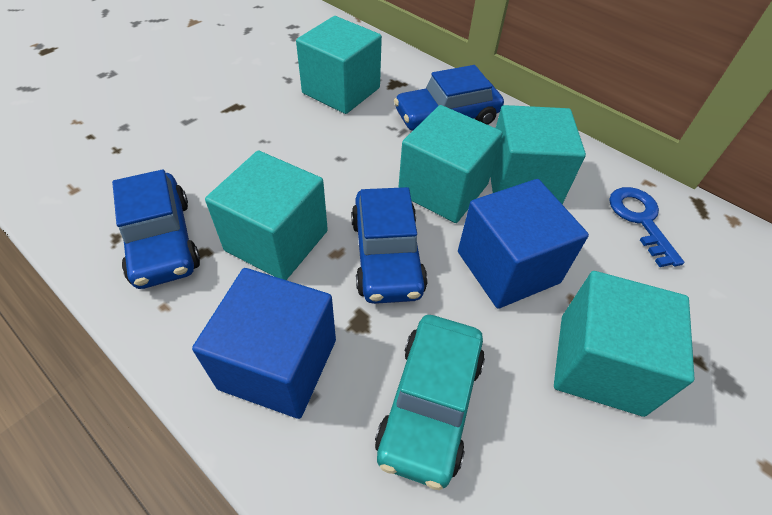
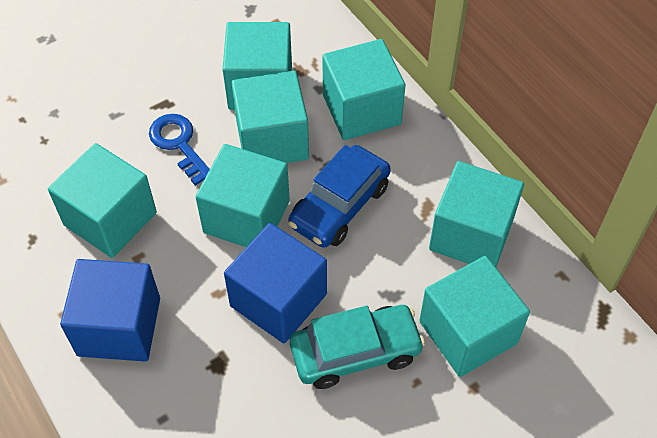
blue car: 3 -> 1
turquoise cube: 5 -> 7

